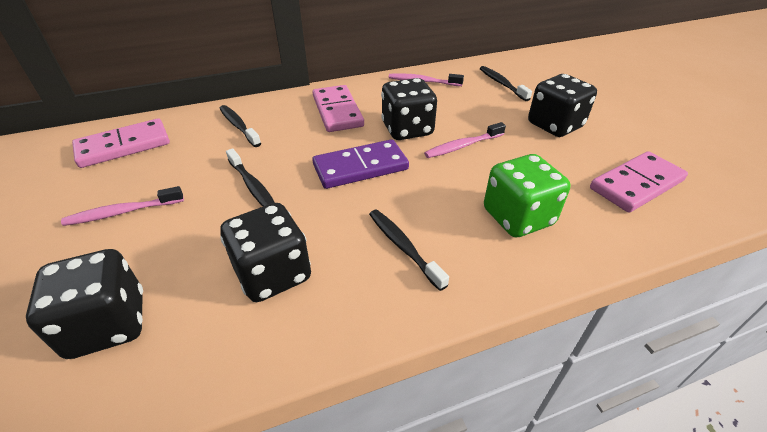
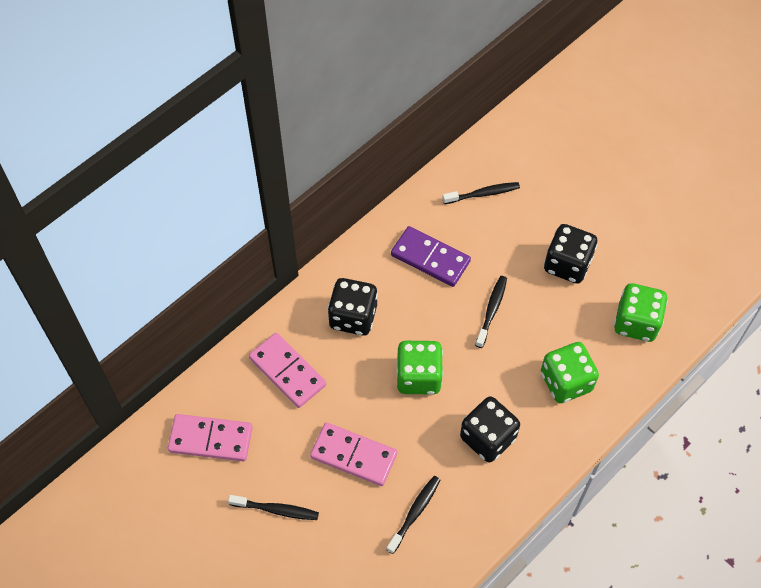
black dice: 4 -> 3
green dice: 1 -> 3
pink toothbrush: 3 -> 0

